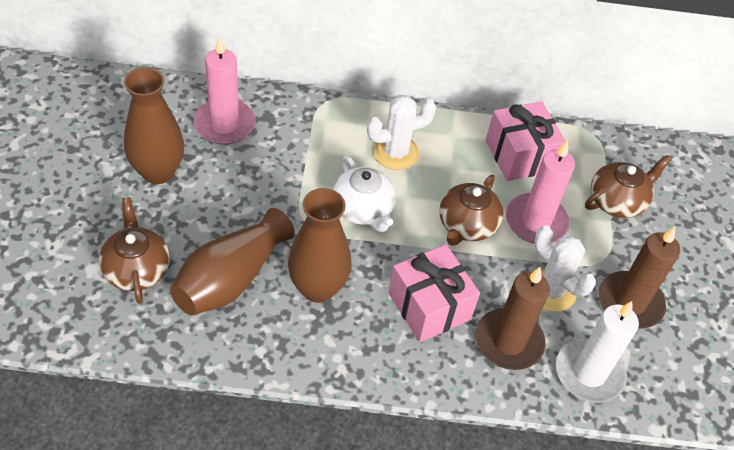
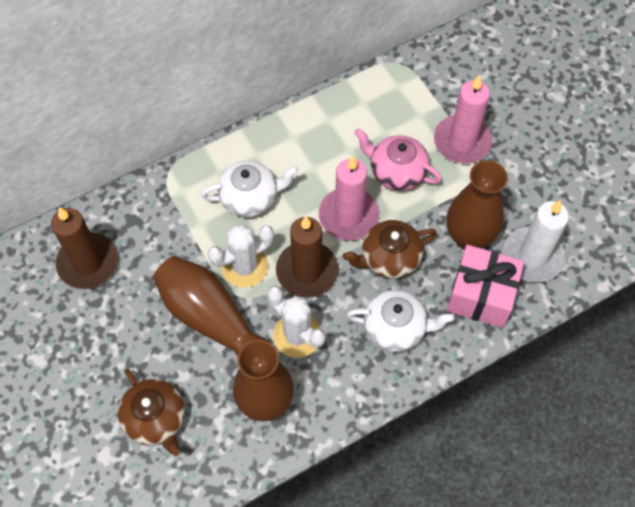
brown teapot: 3 -> 2
pink gift: 2 -> 1
pink teapot: 0 -> 1
white teapot: 1 -> 2

